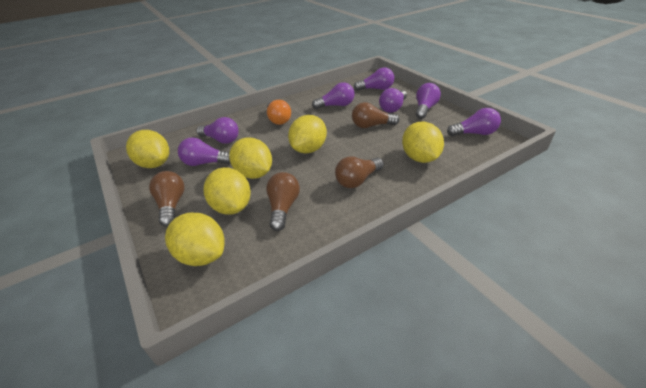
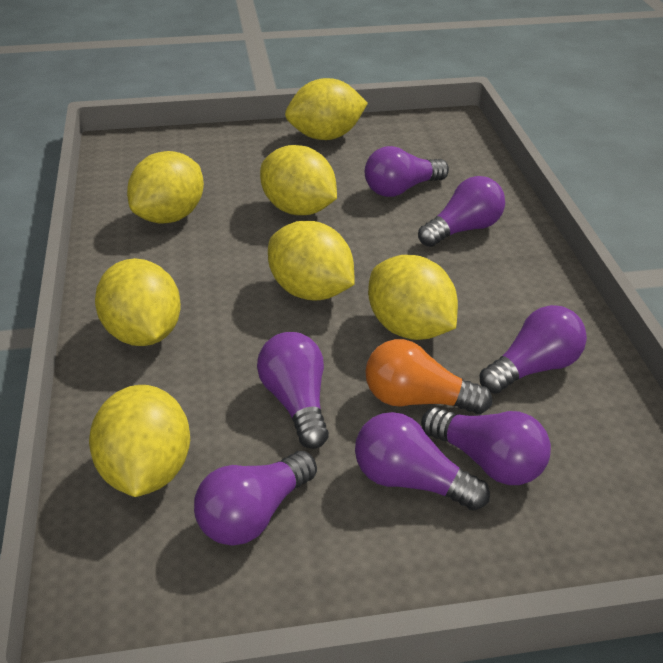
brown light bulb: 4 -> 0
yellow lemon: 6 -> 7

